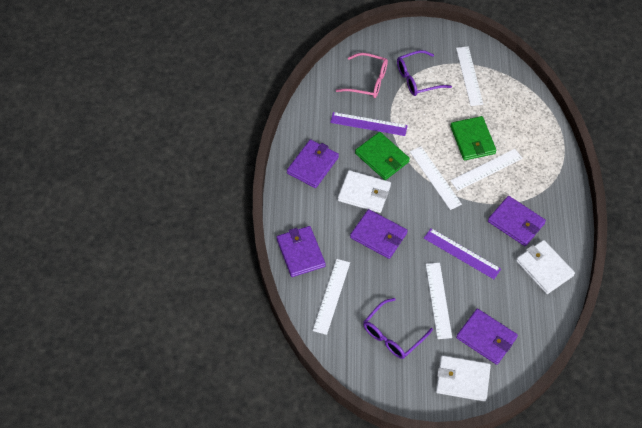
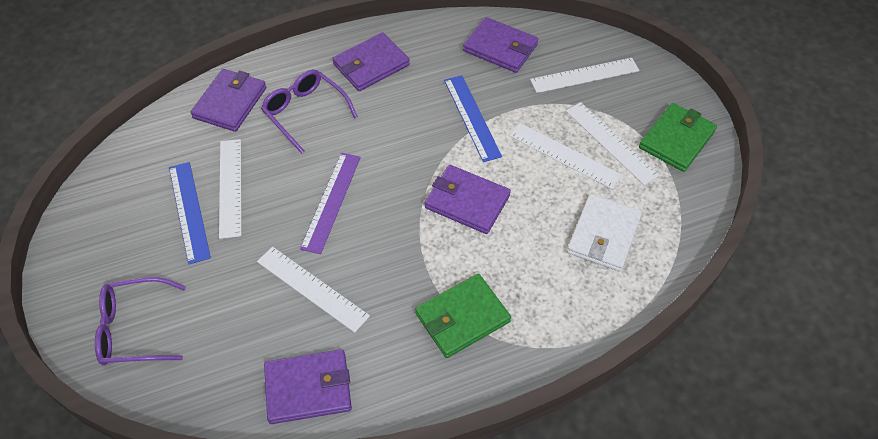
blue ruler: 0 -> 2
pink glasses: 1 -> 0
purple ruler: 2 -> 1
white wallet: 3 -> 1

